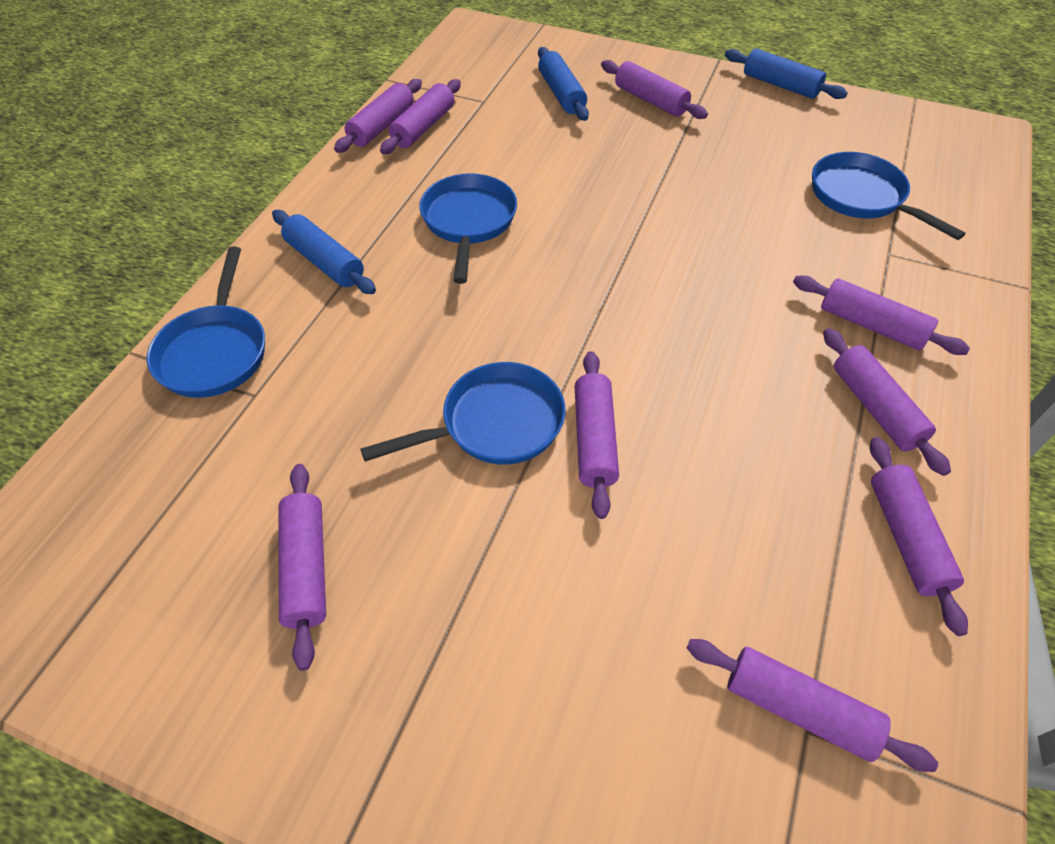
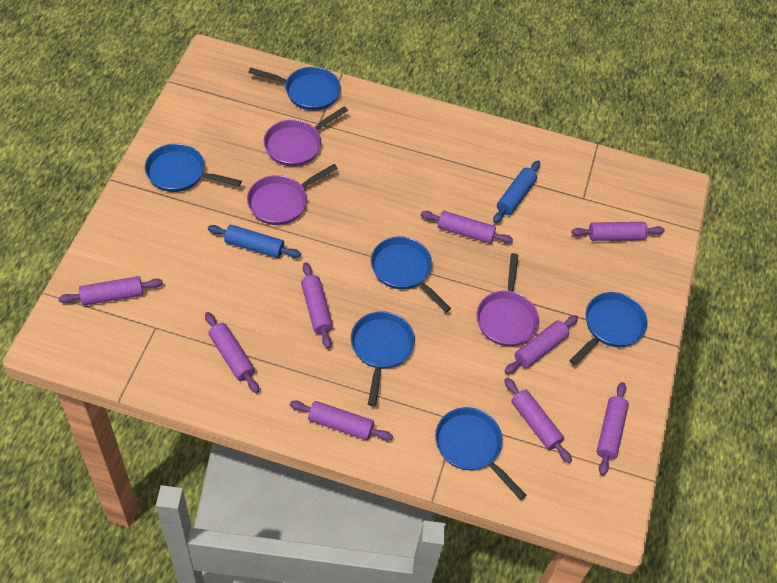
blue pan: 4 -> 6
blue rolling pin: 3 -> 2
purple pan: 0 -> 3

